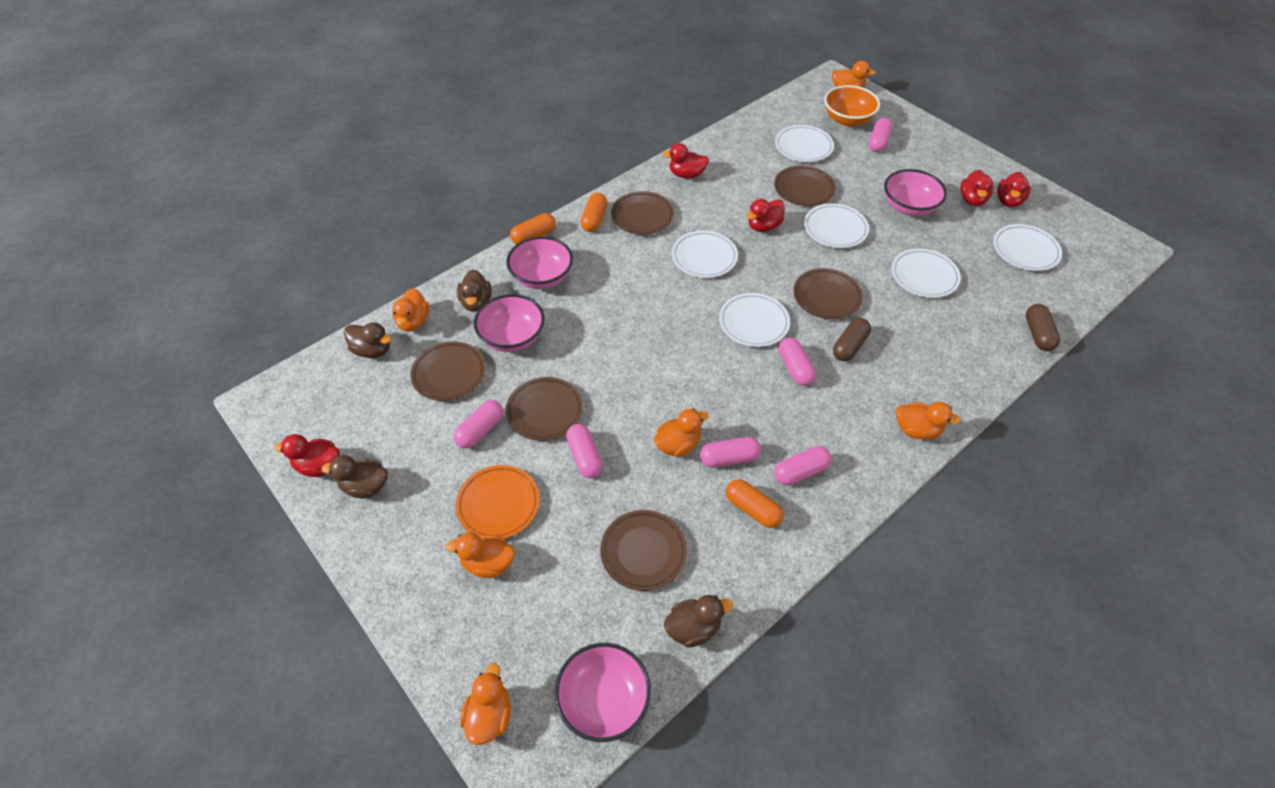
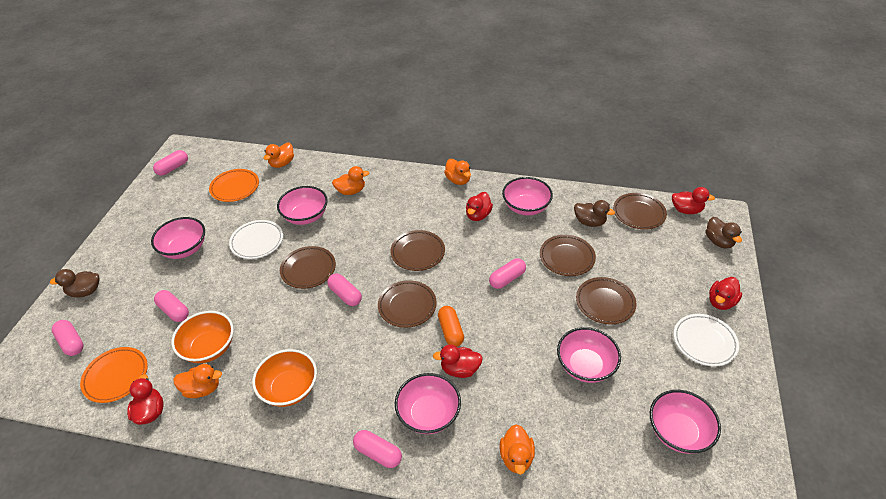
brown capsule: 2 -> 0
brown duck: 4 -> 3
orange bowl: 1 -> 2
orange capsule: 3 -> 1
orange duck: 6 -> 5
orange plate: 1 -> 2
pink bowl: 4 -> 6
white plate: 6 -> 2

